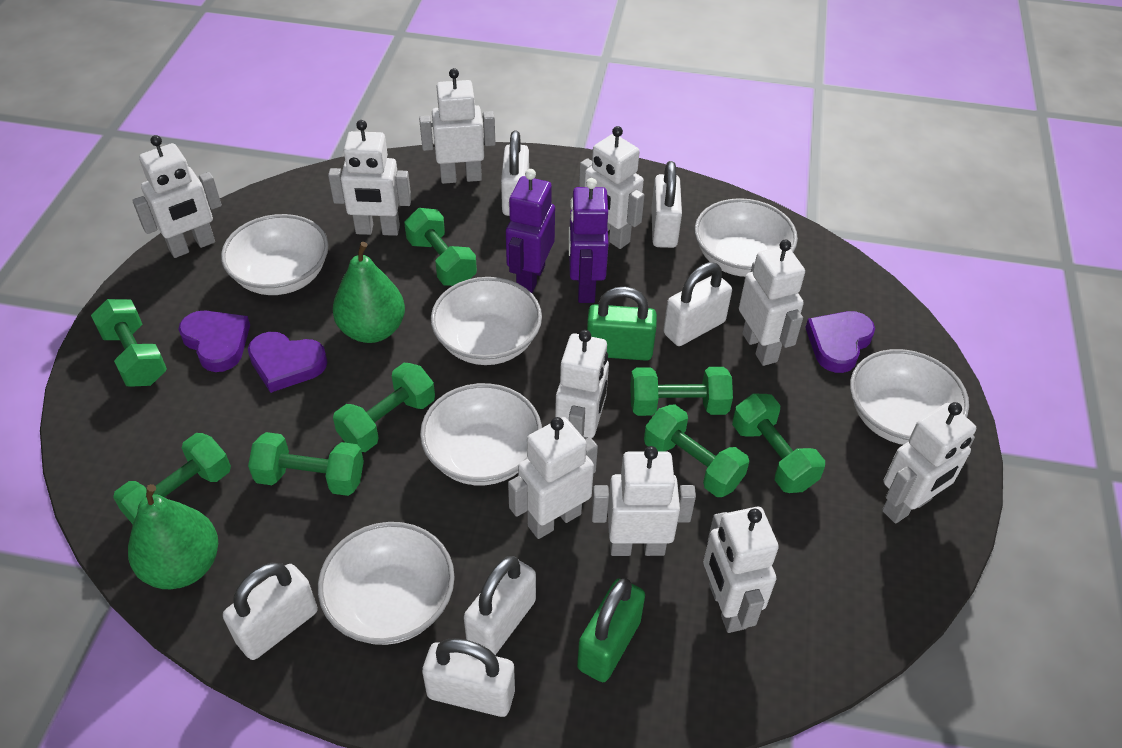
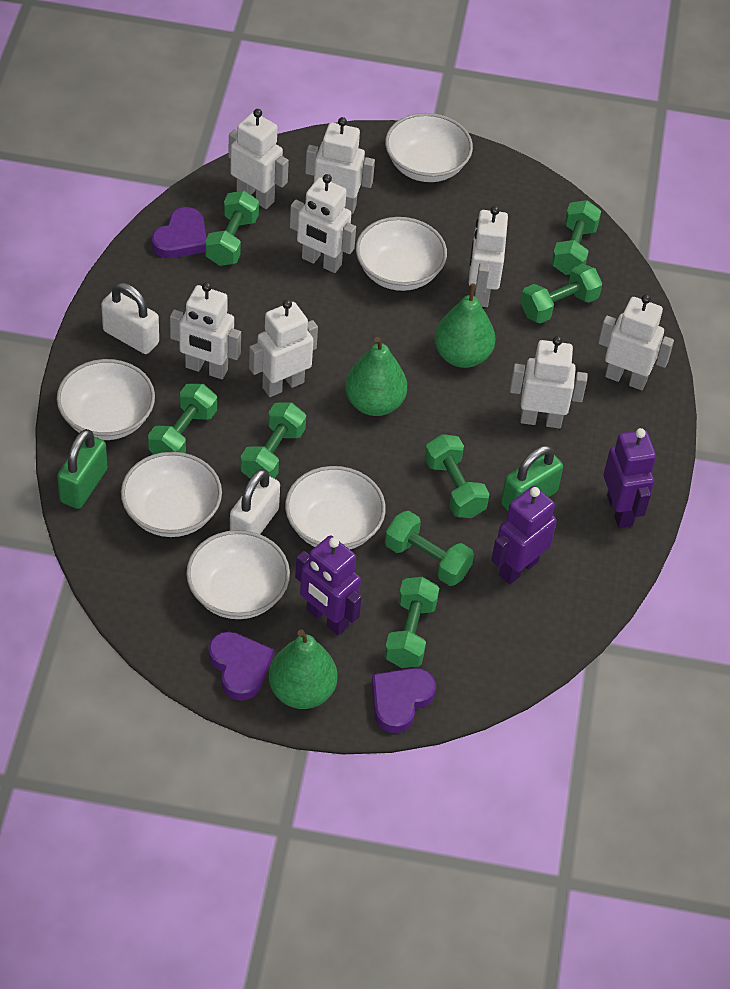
green pear: 2 -> 3
purple robot: 2 -> 3
white padlock: 6 -> 2
white robot: 10 -> 8

